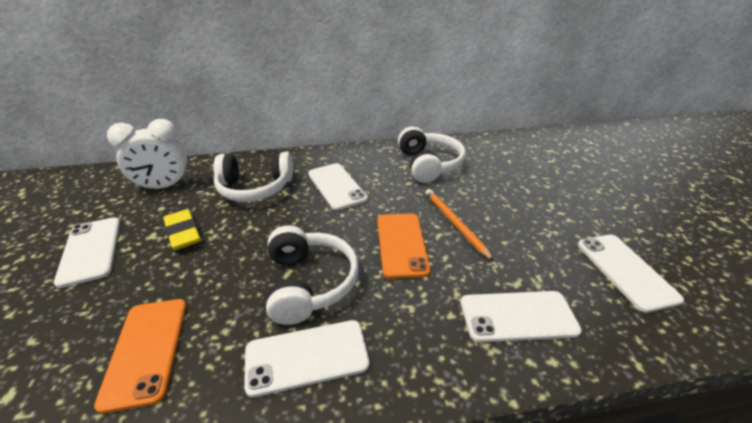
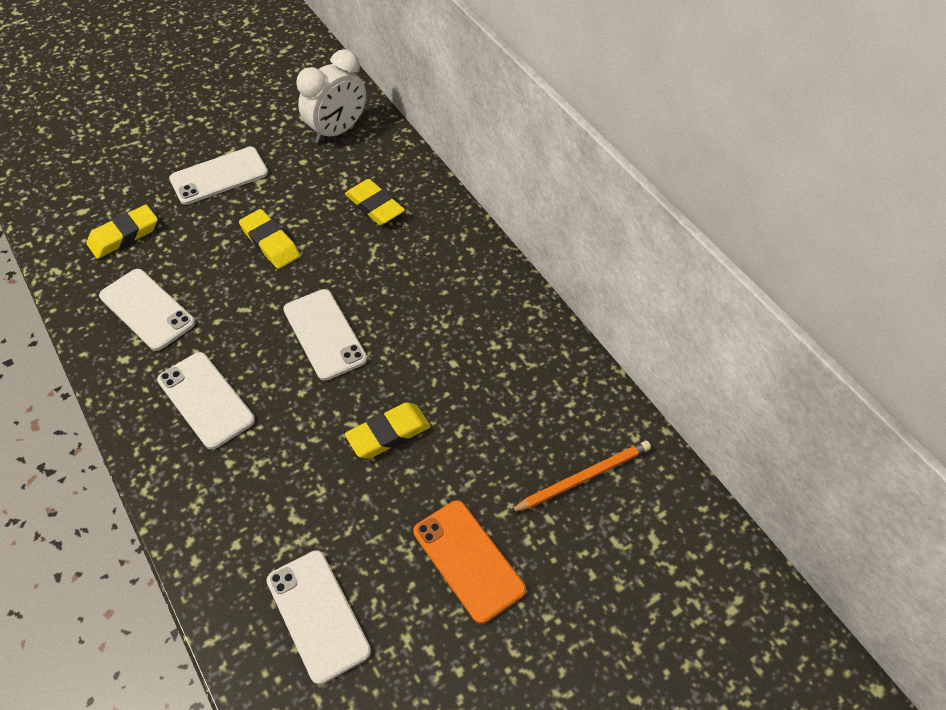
orange phone: 2 -> 1
white headphones: 3 -> 0
yellow eraser: 1 -> 4

